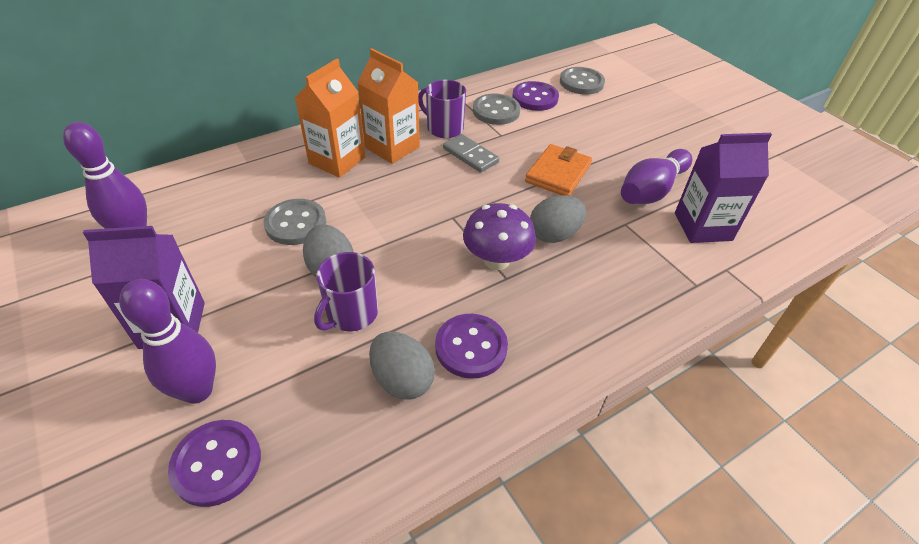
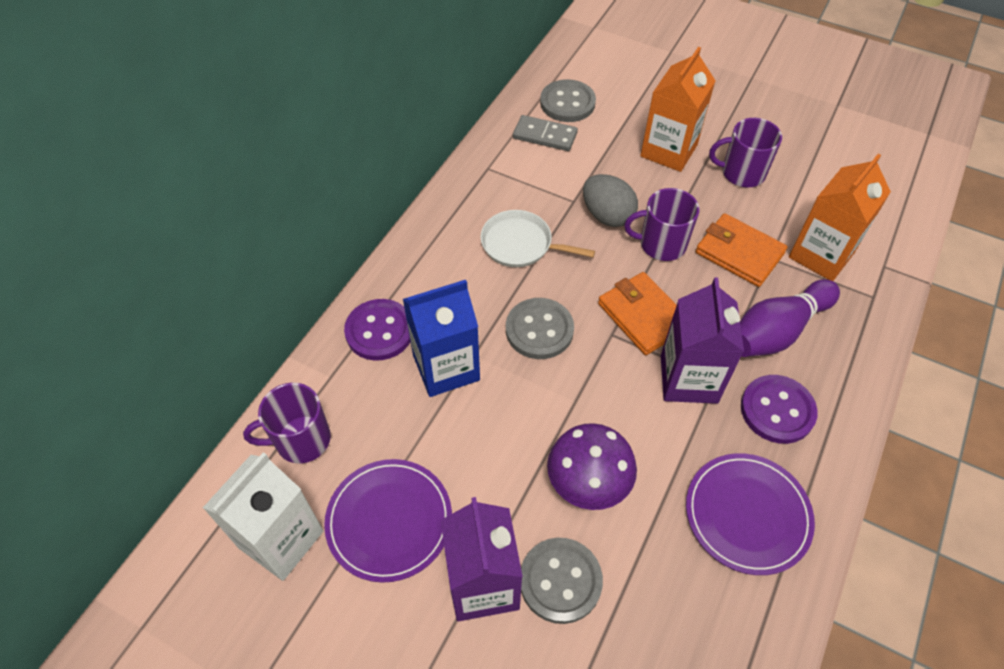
blue carton: 0 -> 1
grey egg: 3 -> 1
orange wallet: 1 -> 2
purple bowling pin: 3 -> 1
purple button: 3 -> 2
purple mug: 2 -> 3
purple plate: 0 -> 2
white carton: 0 -> 1
white pan: 0 -> 1

